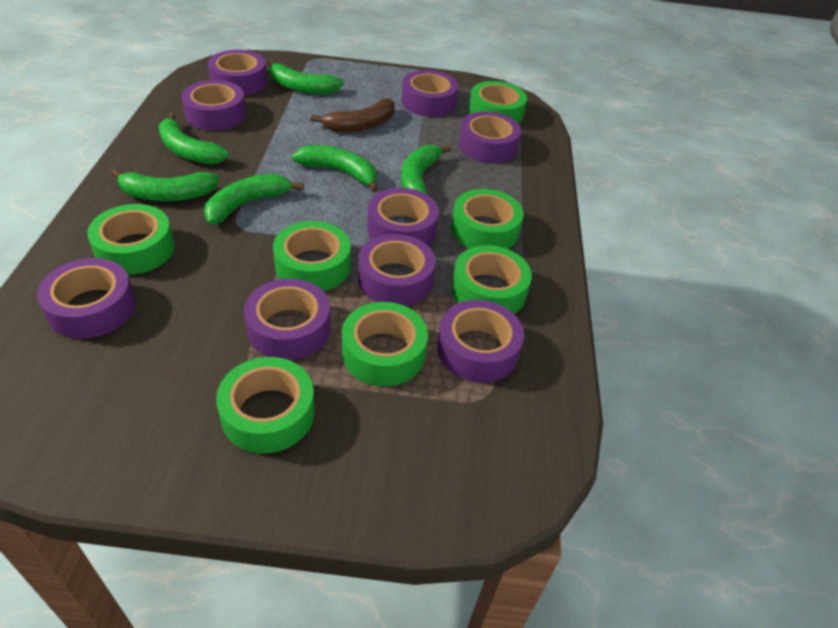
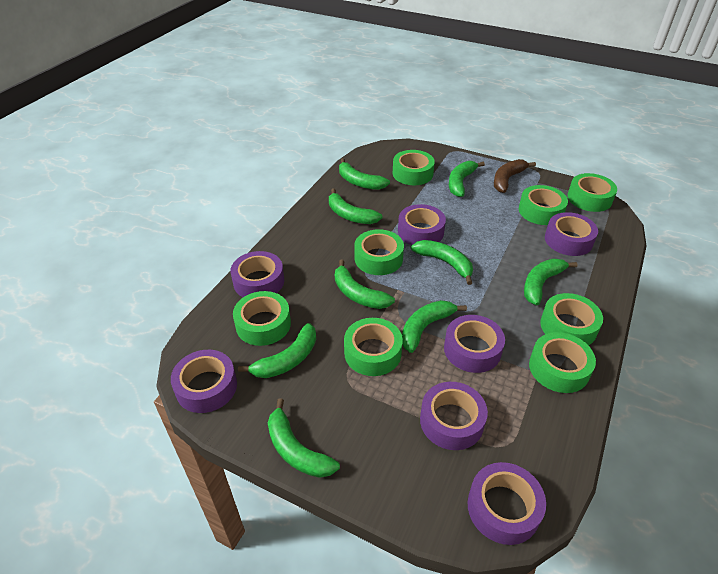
green banana: 6 -> 9
green tape: 7 -> 8
purple tape: 9 -> 7

